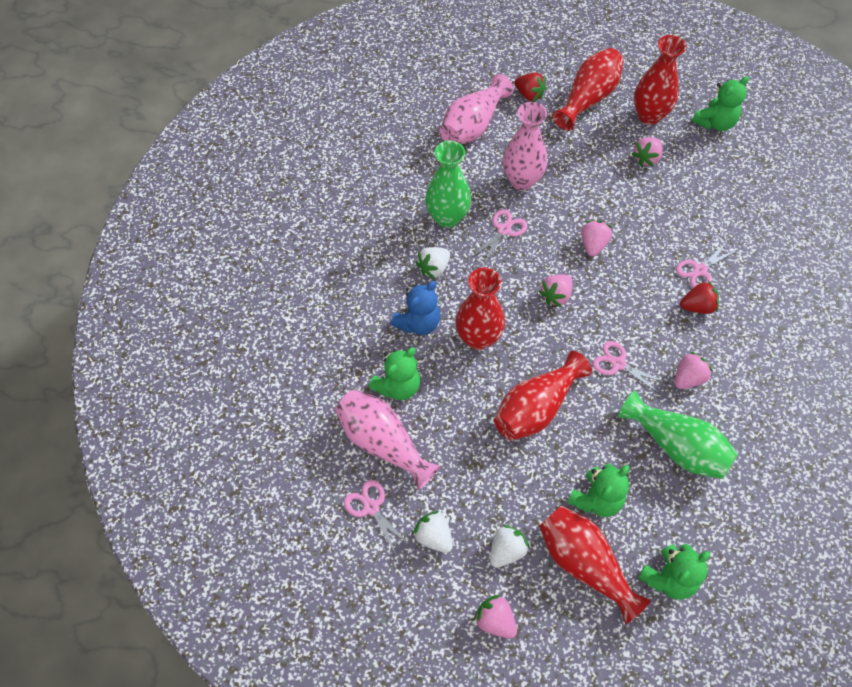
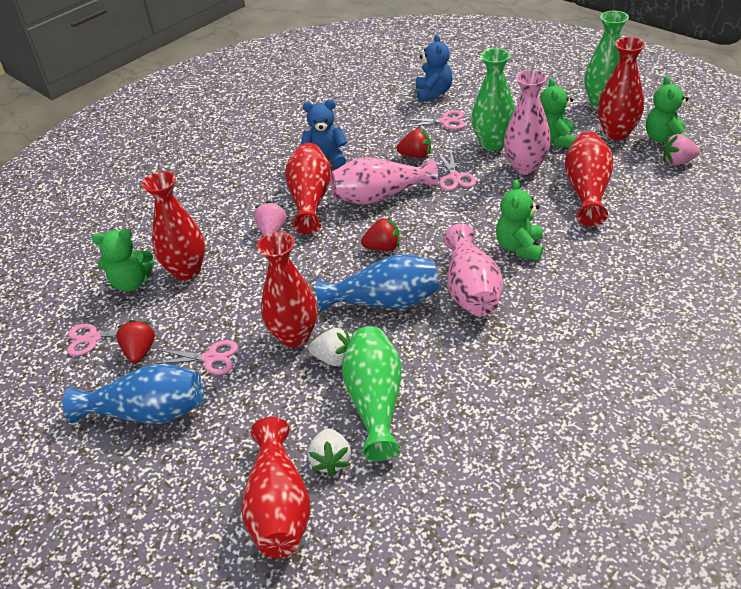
blue teddy bear: 1 -> 2
blue vase: 0 -> 2
green vase: 2 -> 3
pink strawberry: 5 -> 2
red strawberry: 2 -> 3
red vase: 5 -> 6
white strawberry: 3 -> 2

